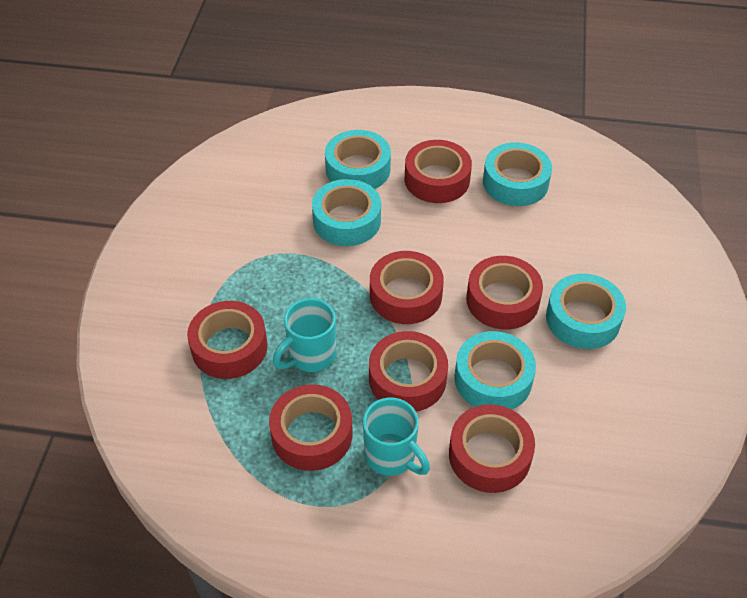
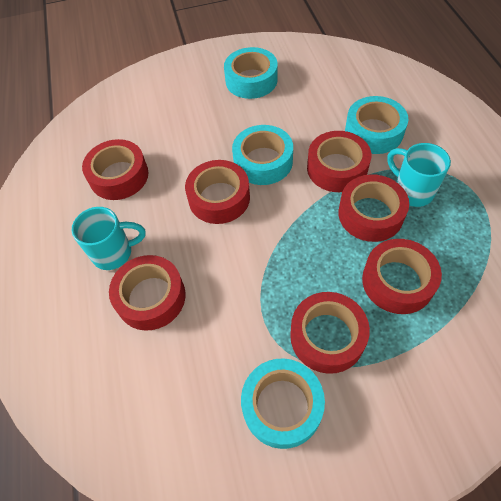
turquoise tape: 5 -> 4

